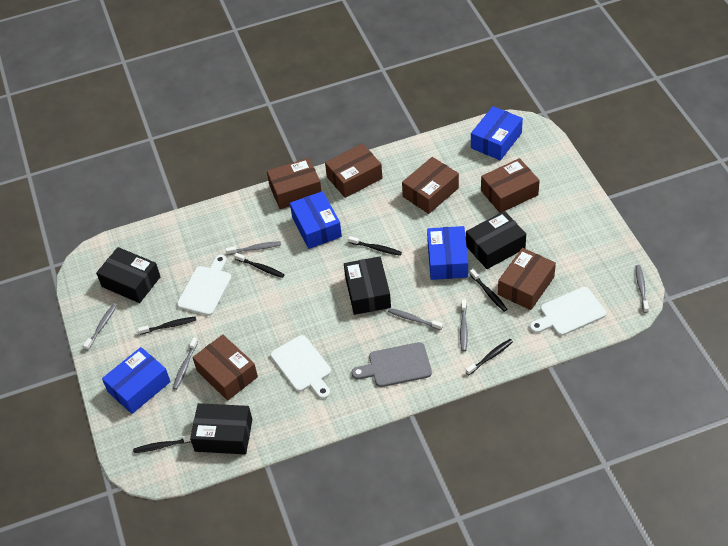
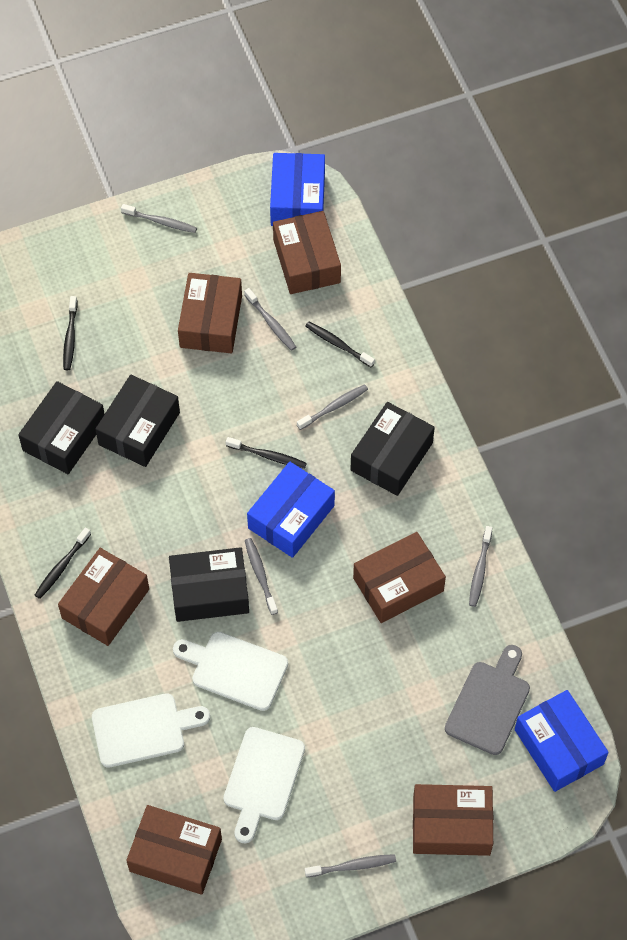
black toothbrush: 6 -> 4
blue box: 4 -> 3

